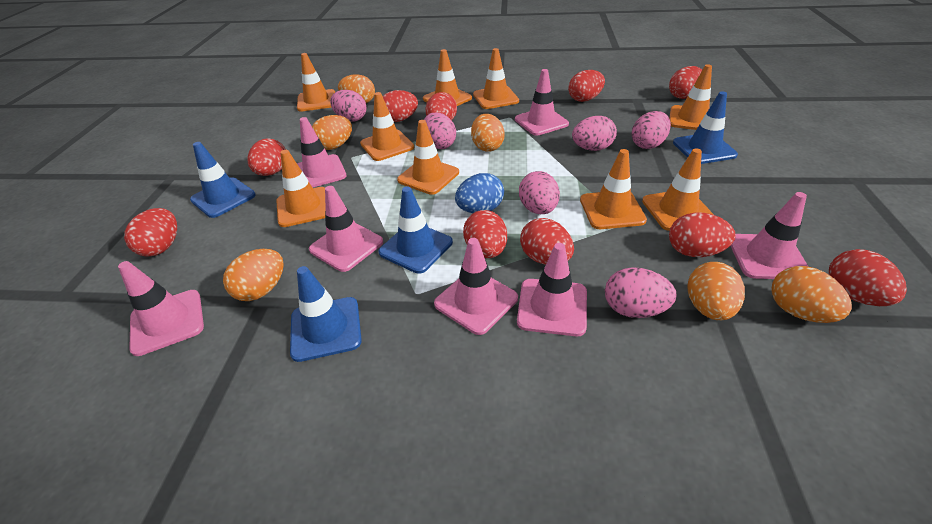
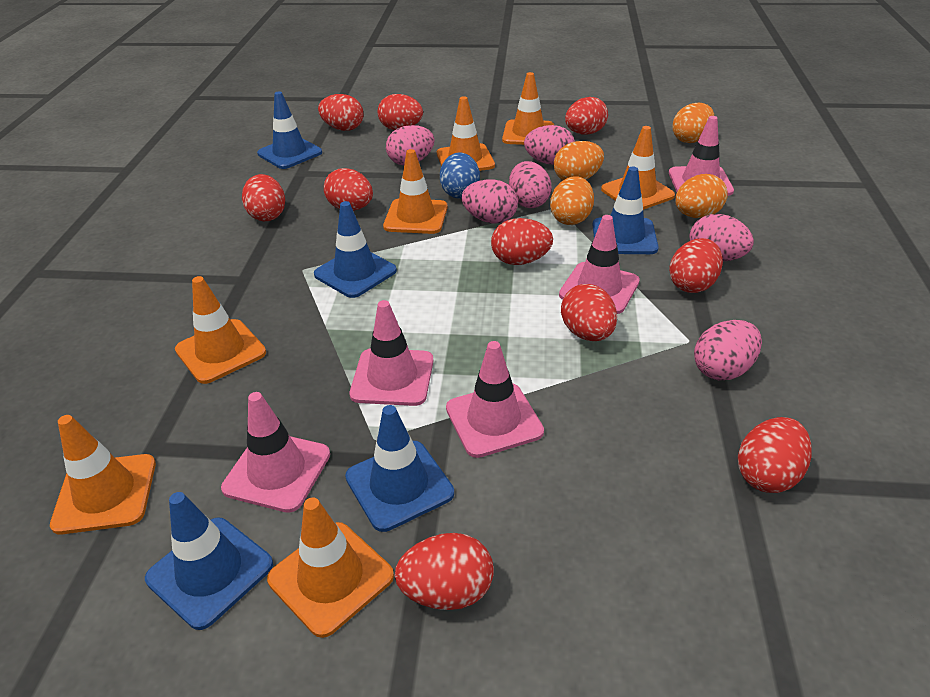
blue traffic cone: 4 -> 5
orange egg: 6 -> 4
orange traffic cone: 9 -> 7
pink traffic cone: 7 -> 5

